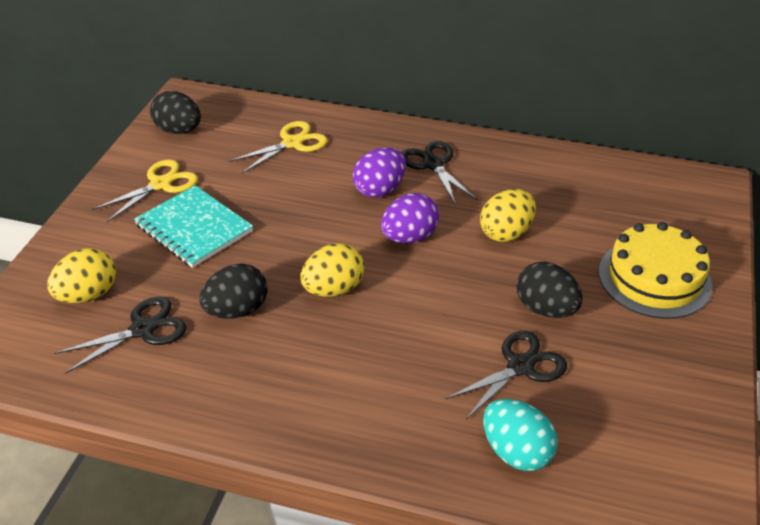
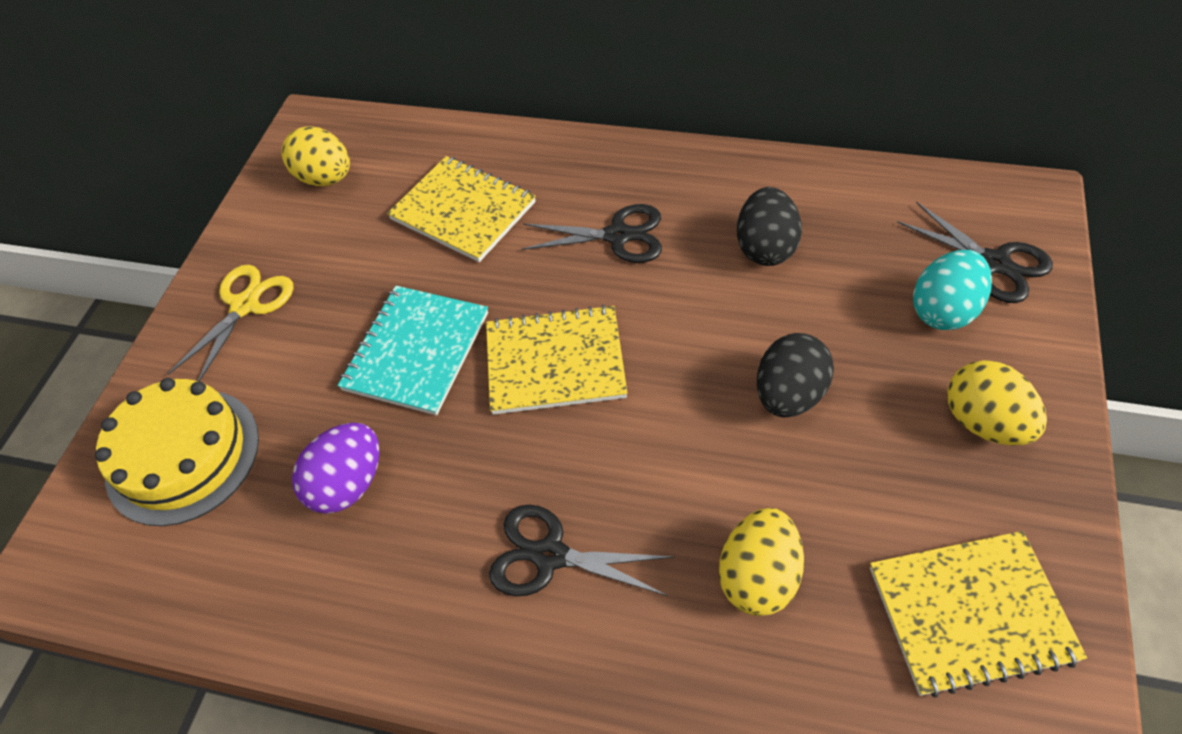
black egg: 3 -> 2
purple egg: 2 -> 1
yellow notebook: 0 -> 3
yellow scissors: 2 -> 1

